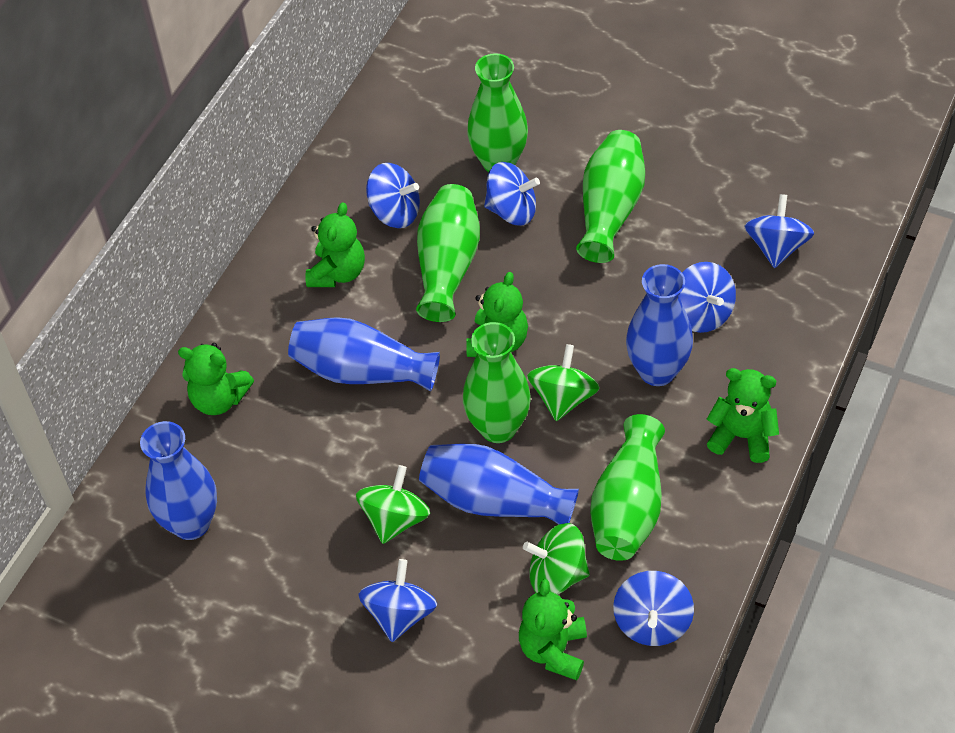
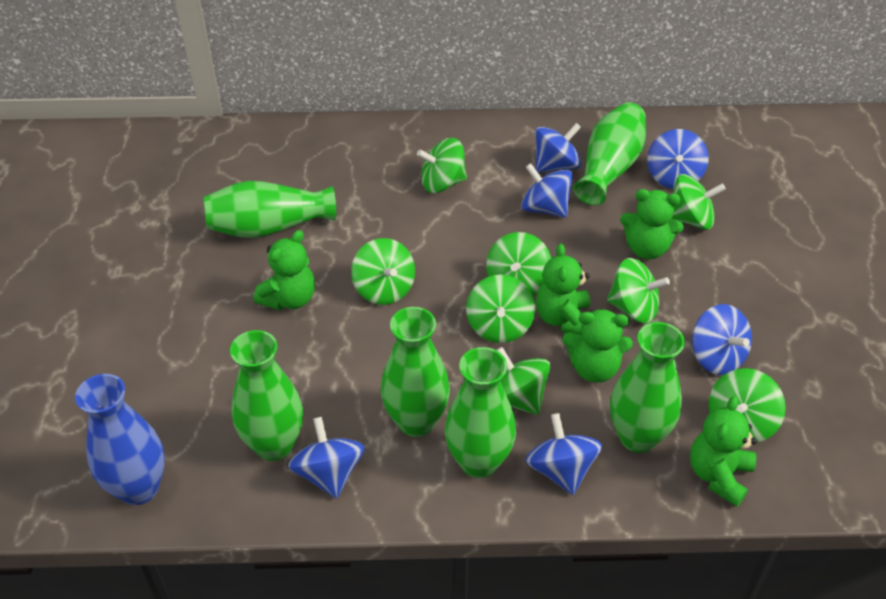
blue vase: 4 -> 1
green spinning top: 3 -> 8
green vase: 5 -> 6

